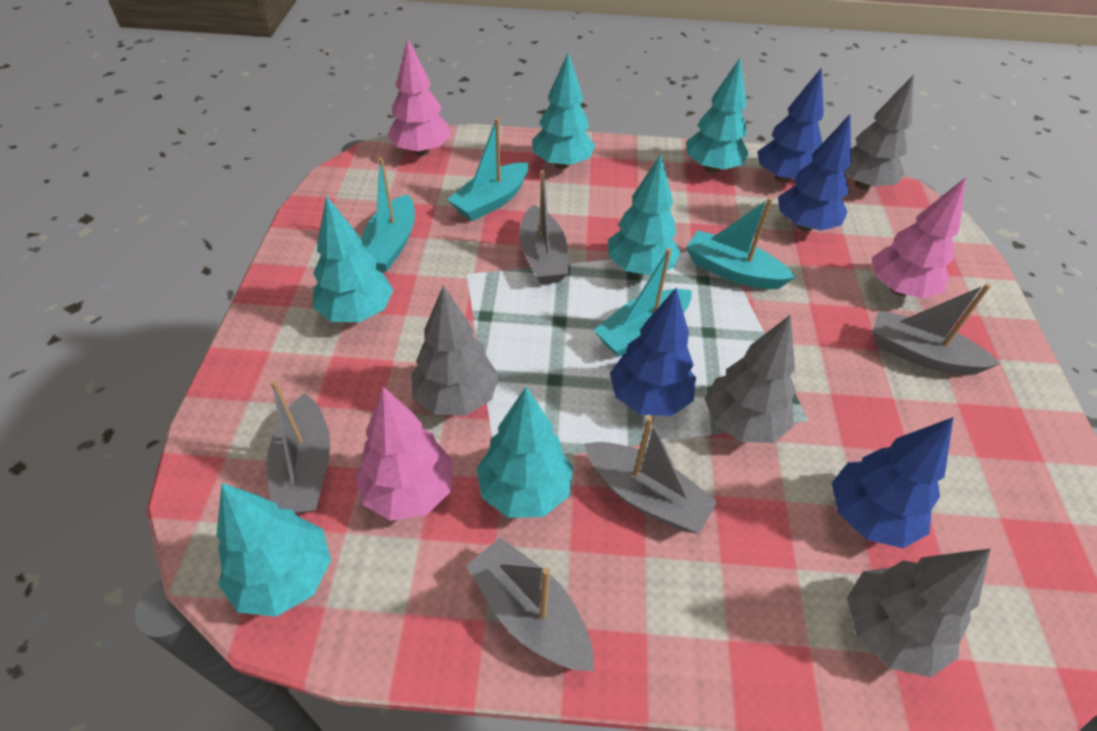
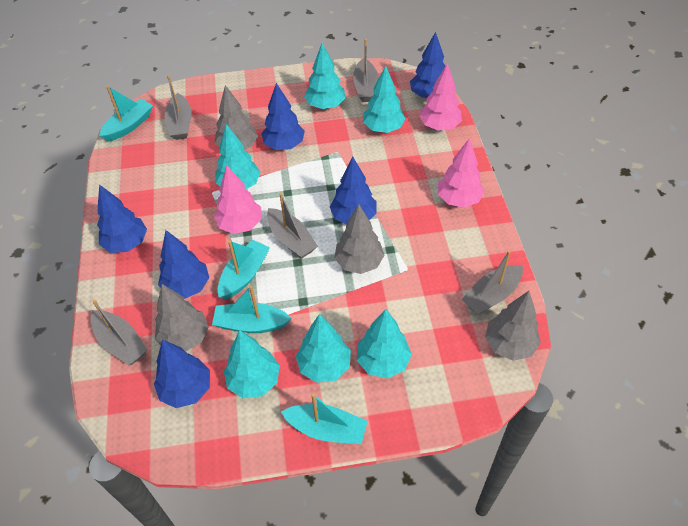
blue tree: 4 -> 6

